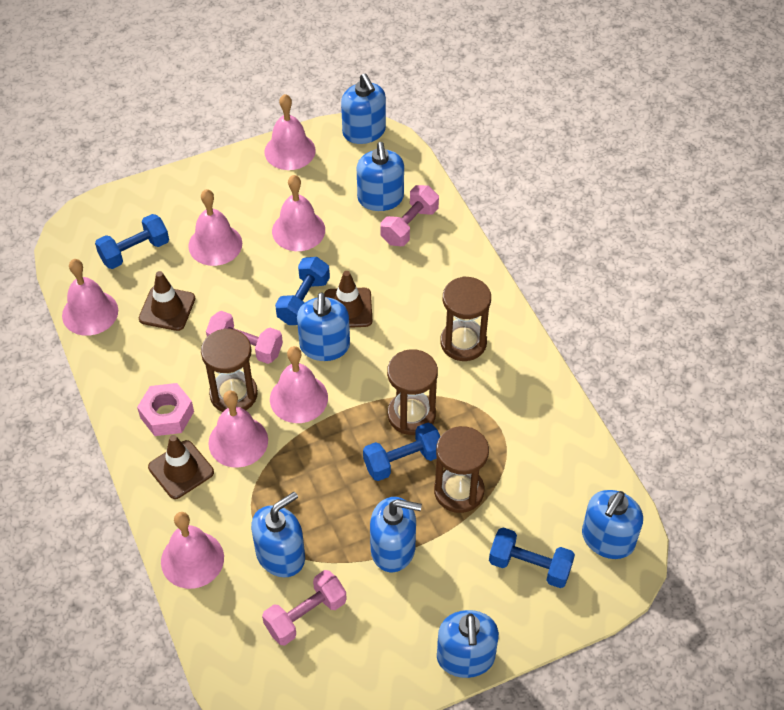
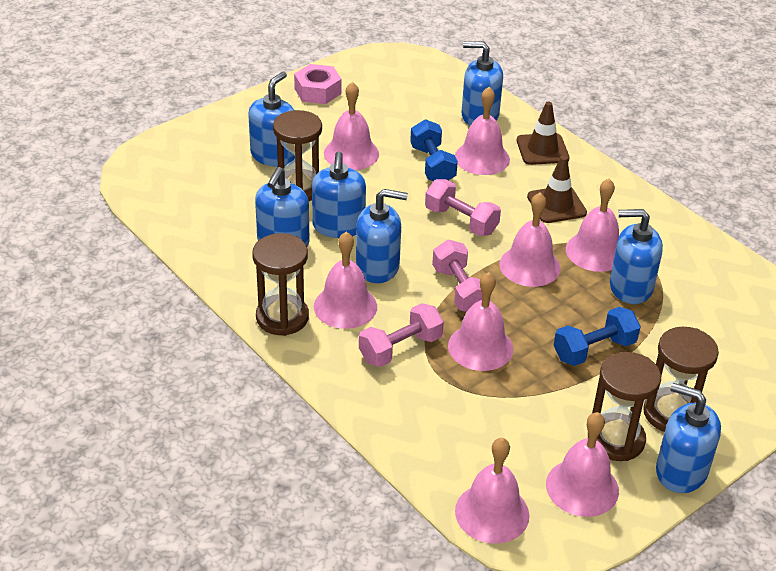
blue dumbbell: 4 -> 2
brown traffic cone: 3 -> 2
pink bell: 7 -> 8

